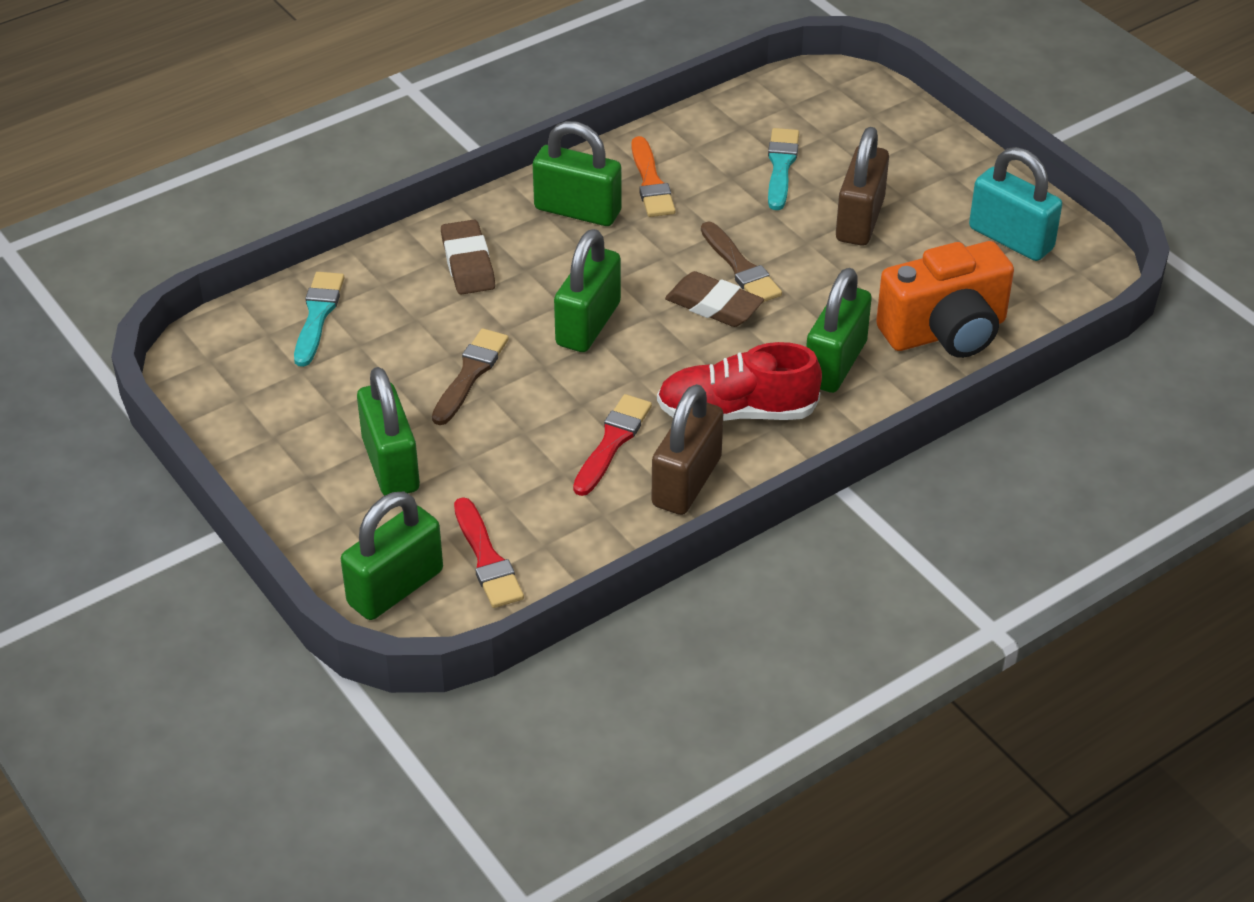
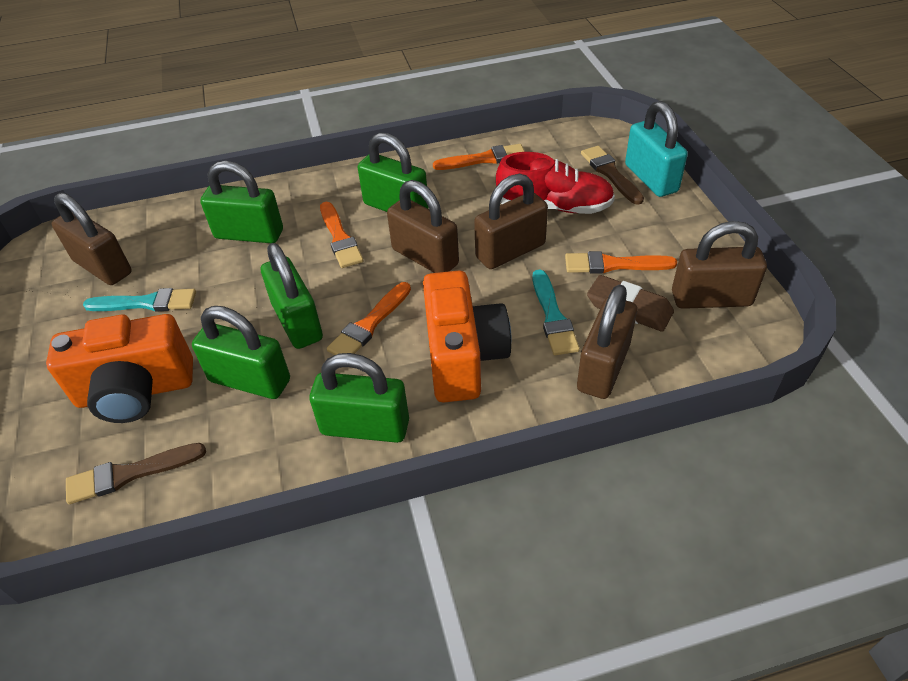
brown eraser: 2 -> 1
brown padlock: 2 -> 5
orange brush: 1 -> 4
orange camera: 1 -> 2
red brush: 2 -> 0

